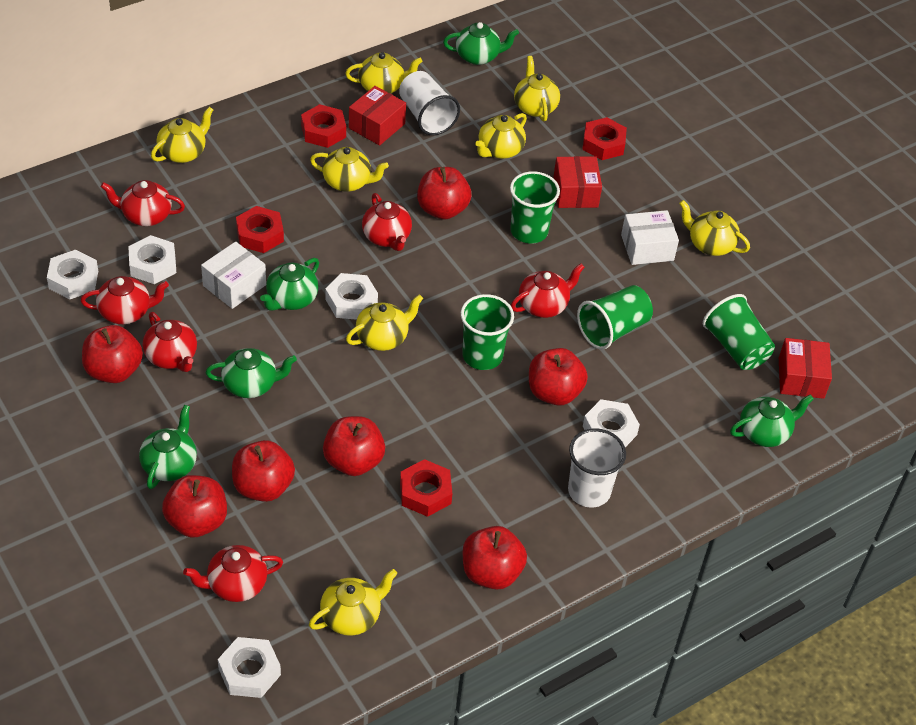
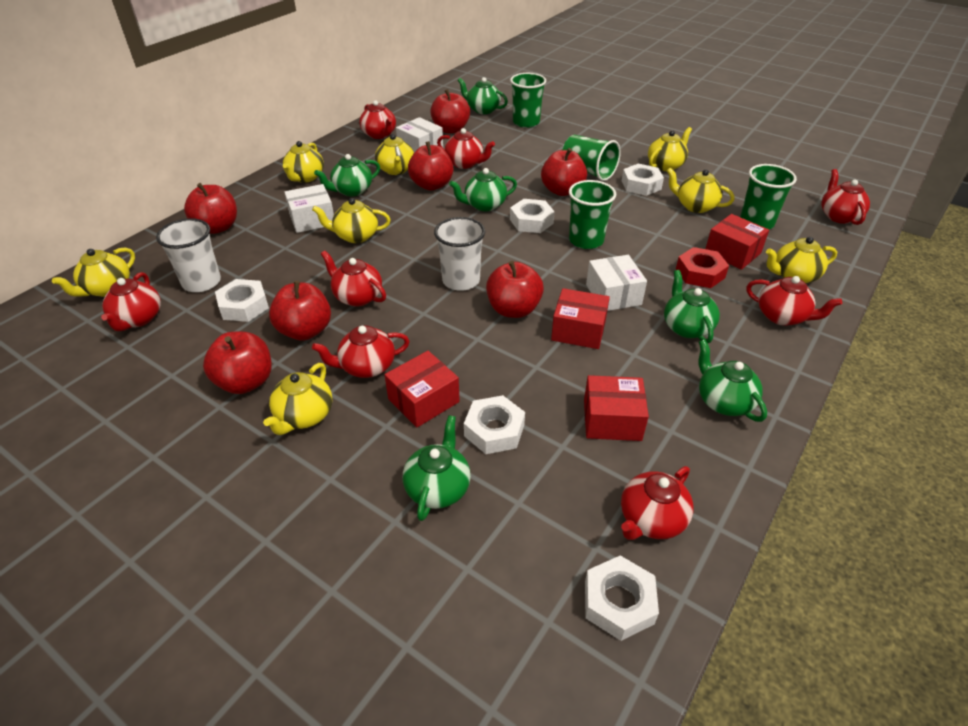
green teapot: 5 -> 6
red box: 3 -> 4
red nut: 4 -> 1
red teapot: 6 -> 8
white box: 2 -> 3

